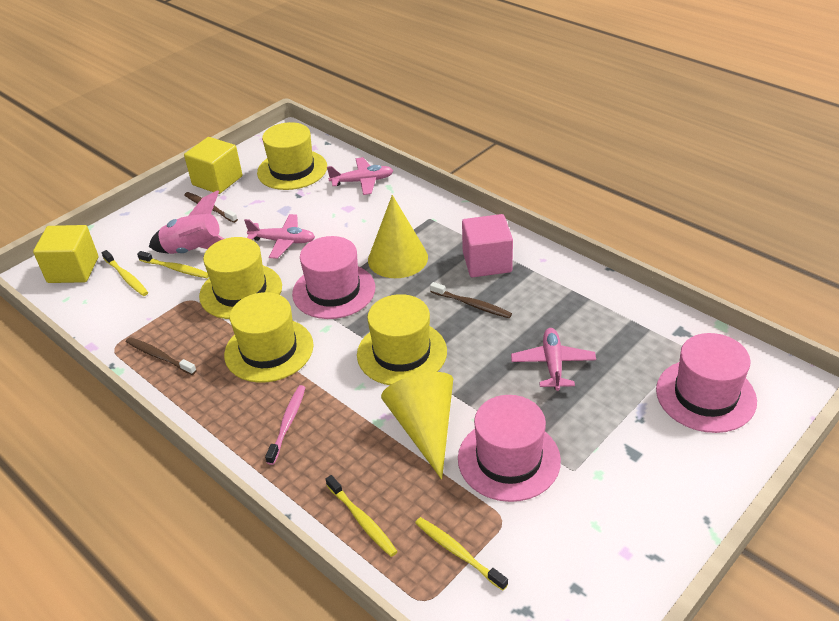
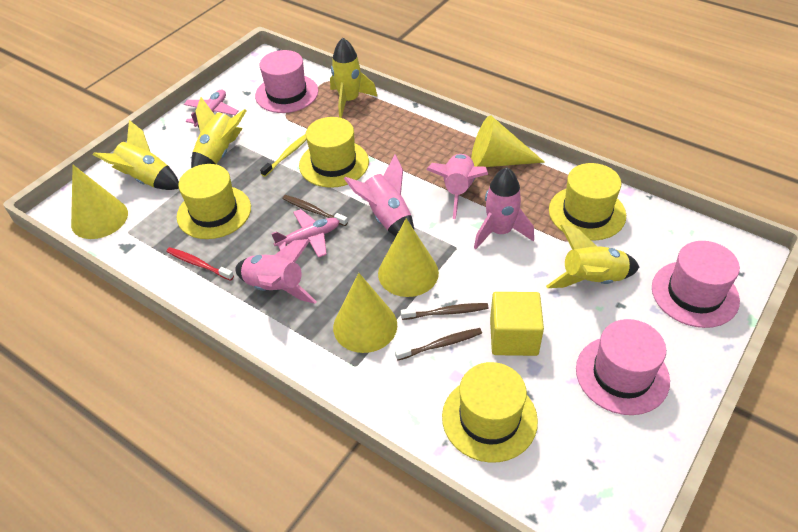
pink cube: 1 -> 0
pink plane: 3 -> 2
pink rocket: 1 -> 4
pink toothbrush: 1 -> 0
red toothbrush: 0 -> 1
yellow cone: 2 -> 4
yellow cube: 2 -> 1
yellow rocket: 0 -> 4
yellow toothbrush: 4 -> 1

